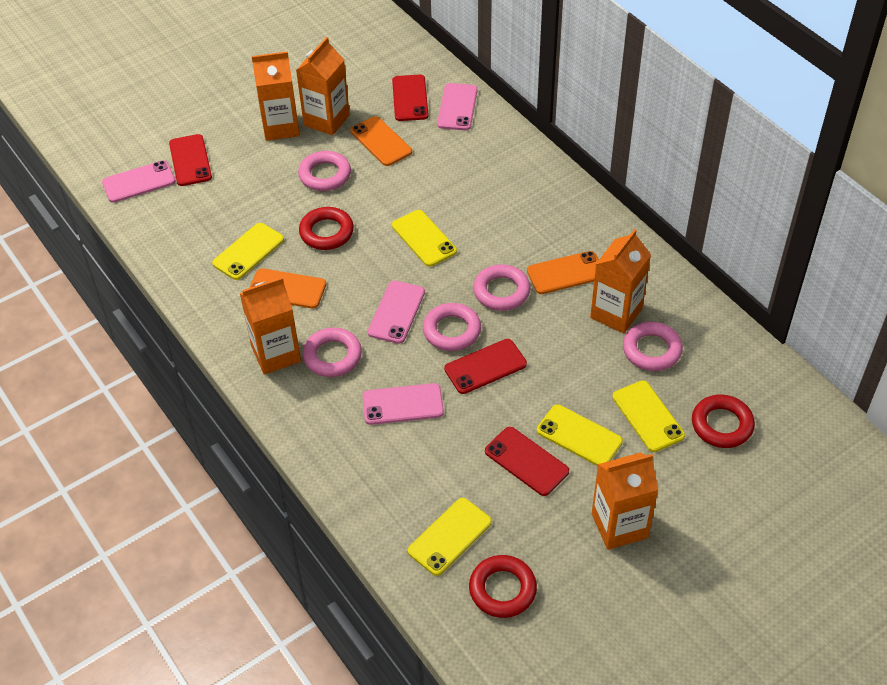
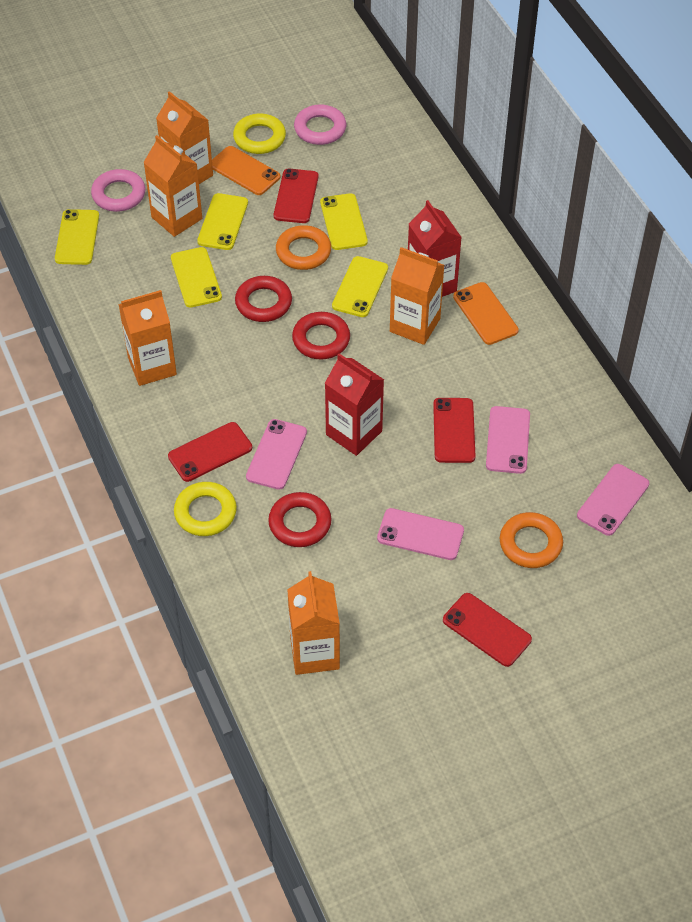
orange phone: 3 -> 2
orange ring: 0 -> 2
pink ring: 5 -> 2
red carton: 0 -> 2
yellow ring: 0 -> 2

